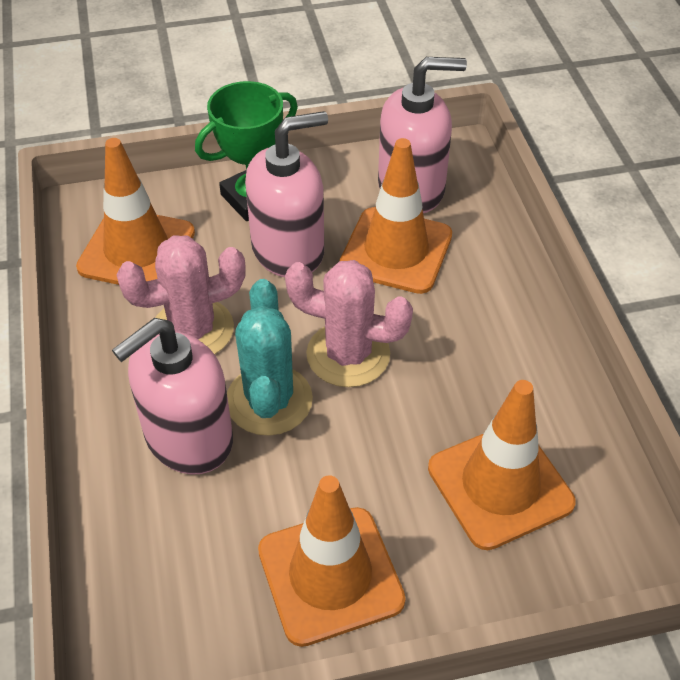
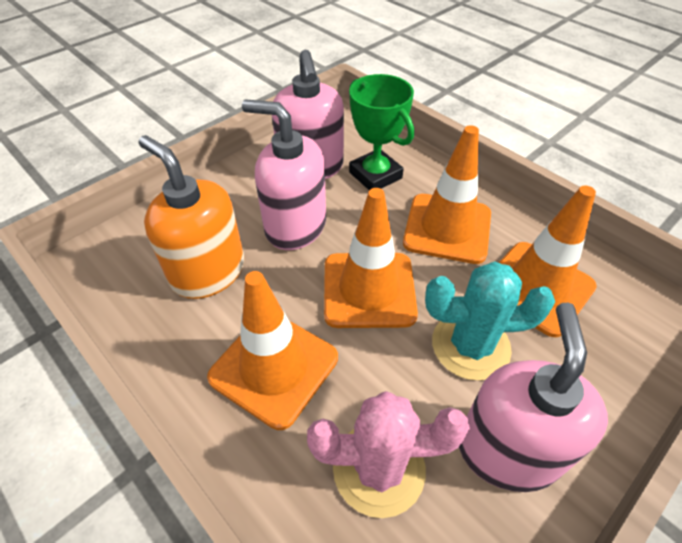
orange soap dispenser: 0 -> 1
pink cactus: 2 -> 1

